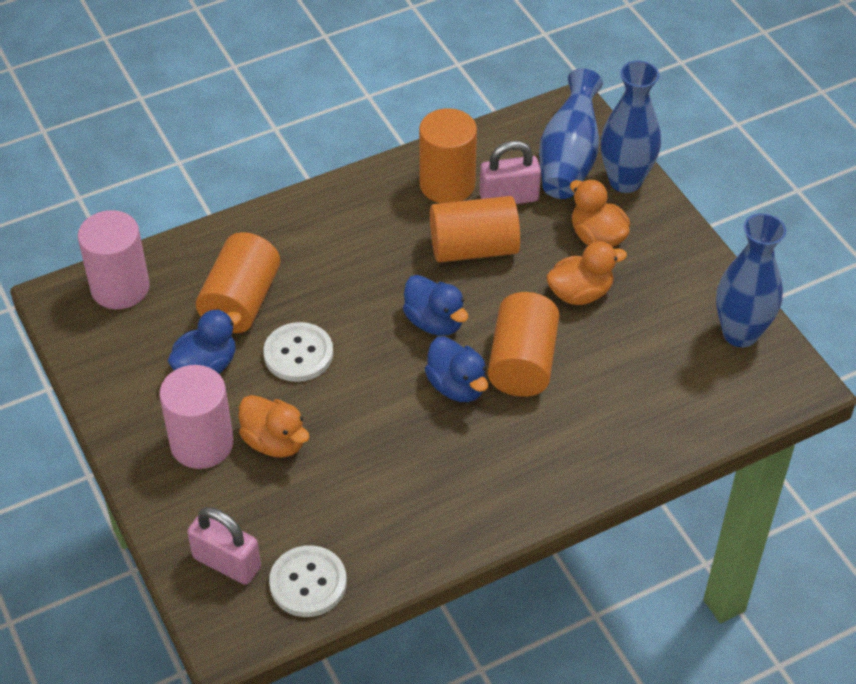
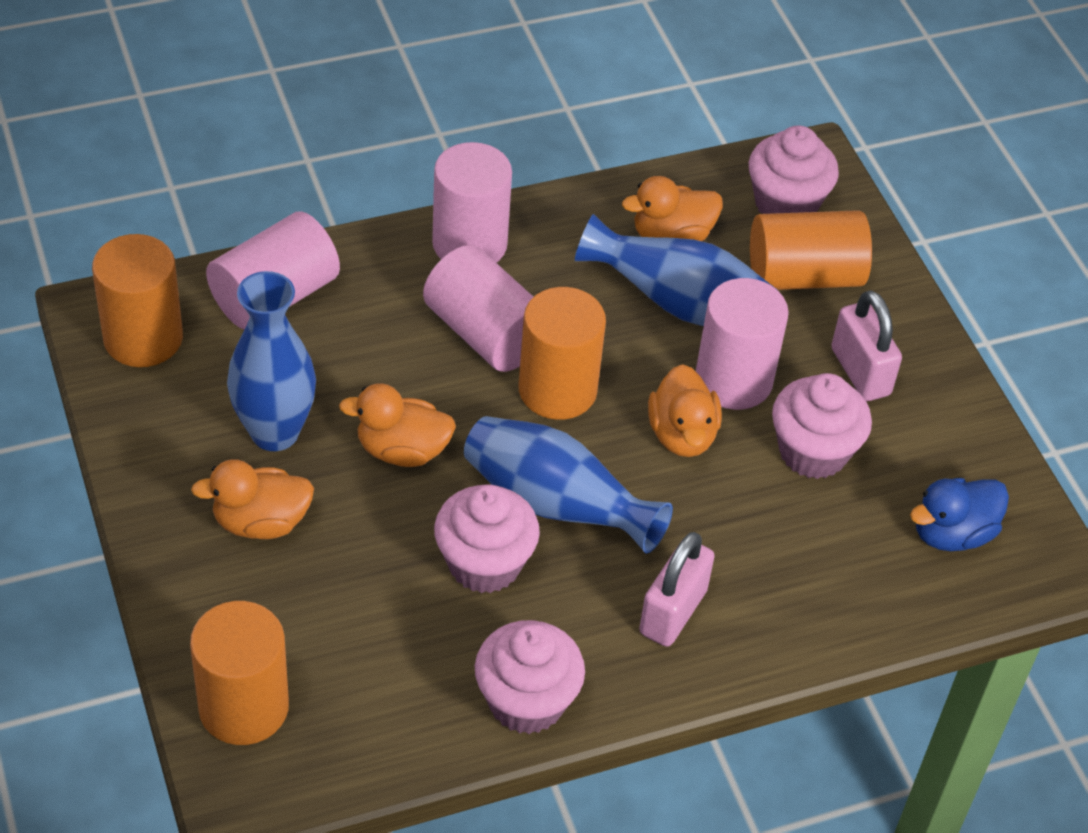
blue duck: 3 -> 1
orange duck: 3 -> 4
pink cupcake: 0 -> 4
pink cylinder: 2 -> 4
white button: 2 -> 0

